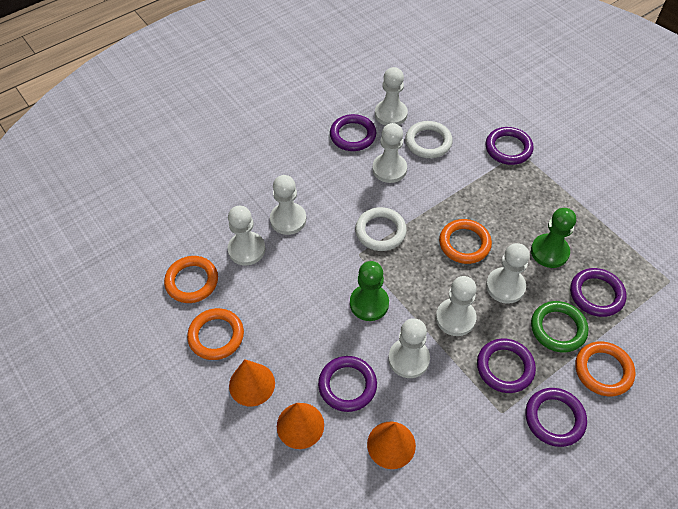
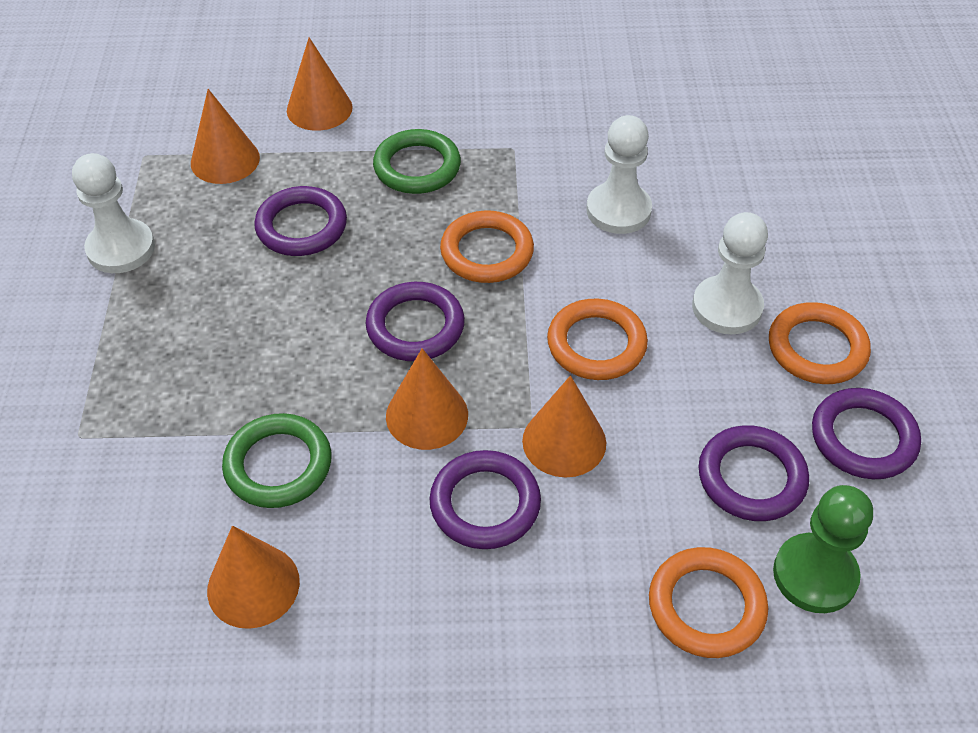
green pawn: 2 -> 1
green ring: 1 -> 2
orange cone: 3 -> 5
purple ring: 6 -> 5
white pawn: 7 -> 3
white ring: 2 -> 0

